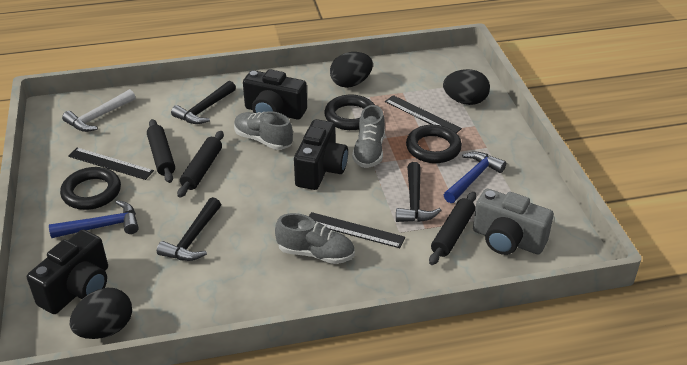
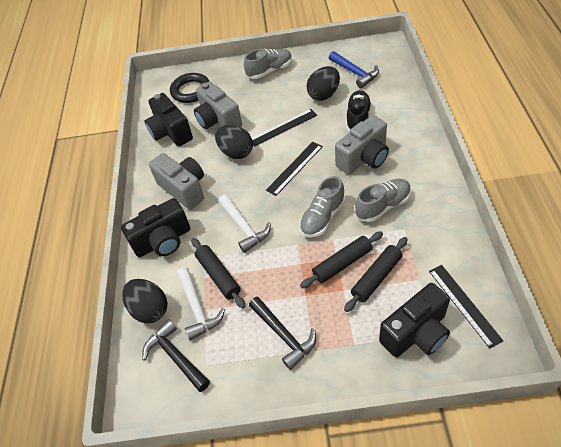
black hammer: 3 -> 2
black ring: 3 -> 1
black shoe: 0 -> 1
blue hammer: 2 -> 1
grey camera: 1 -> 3
white hammer: 1 -> 2

